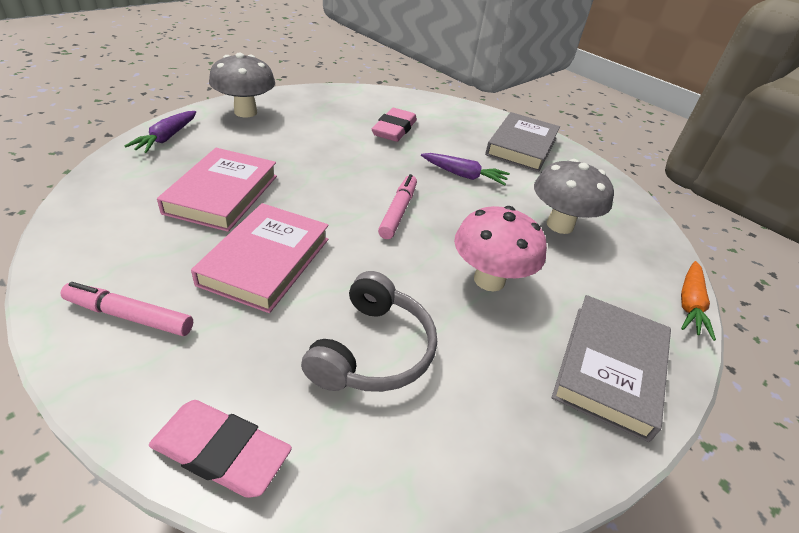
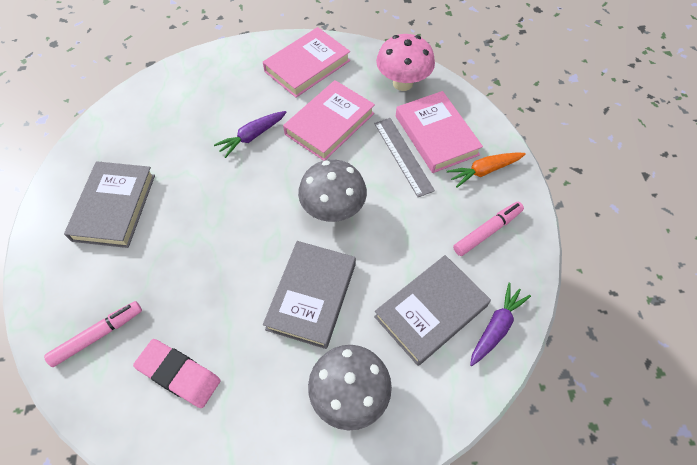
grey book: 2 -> 3
grey headphones: 1 -> 0
grey ruler: 0 -> 1
pink book: 2 -> 3
pink eraser: 2 -> 1

